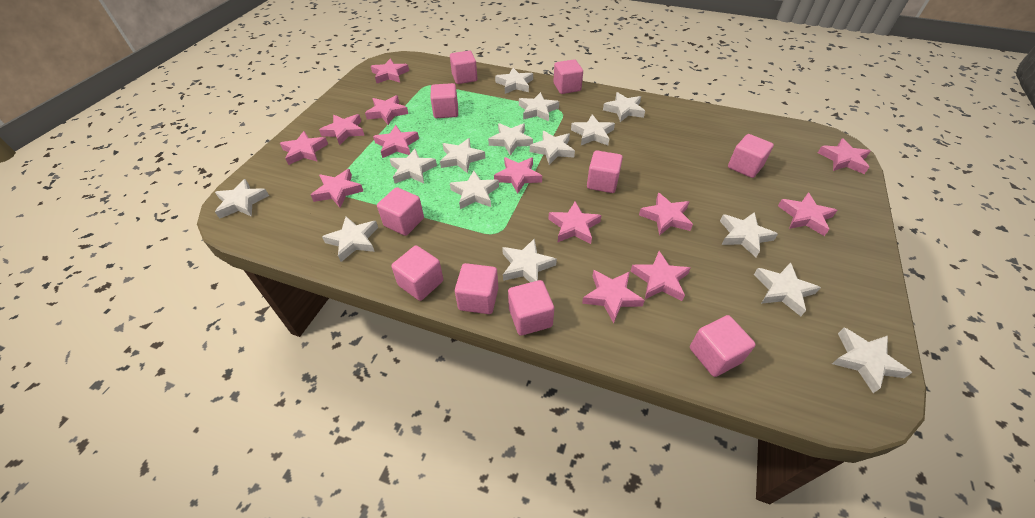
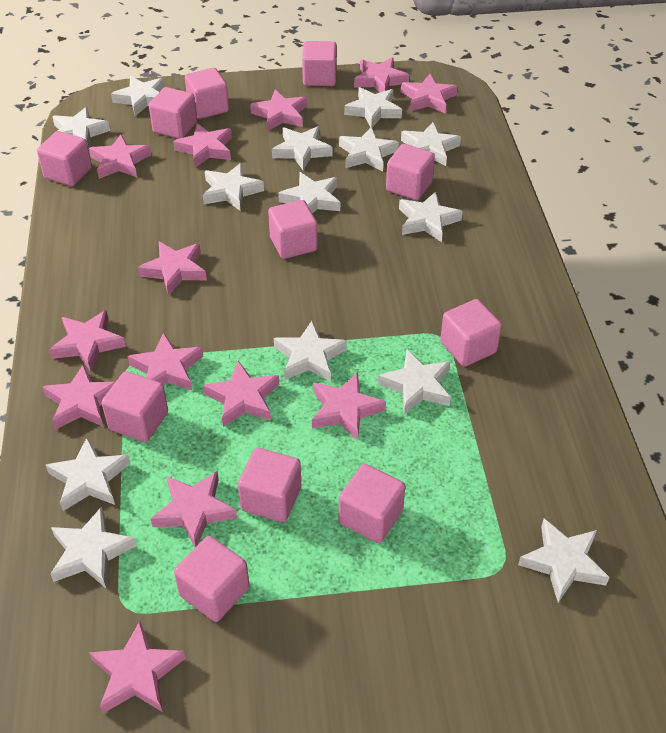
pink cube: 10 -> 11
white star: 15 -> 14

